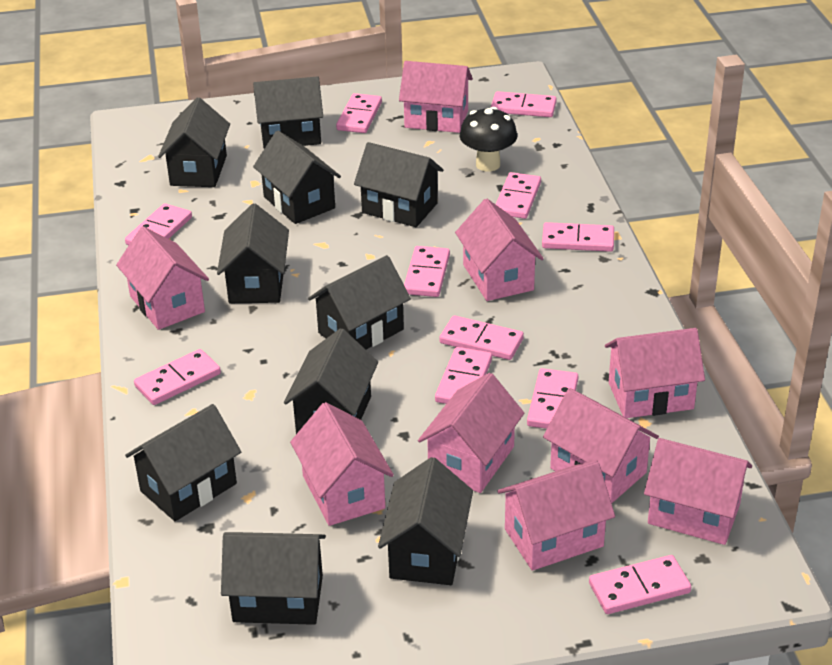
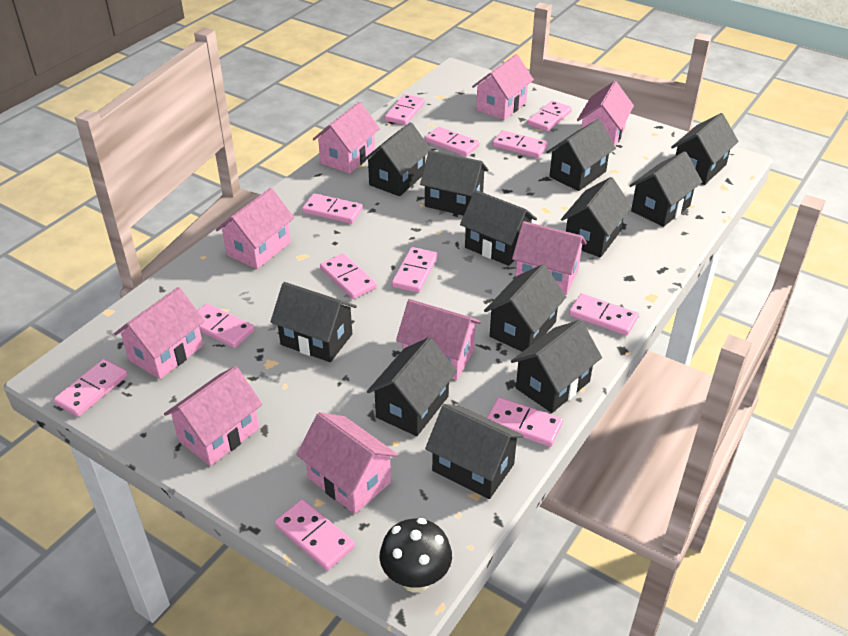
black house: 10 -> 12
pink domino: 11 -> 12

